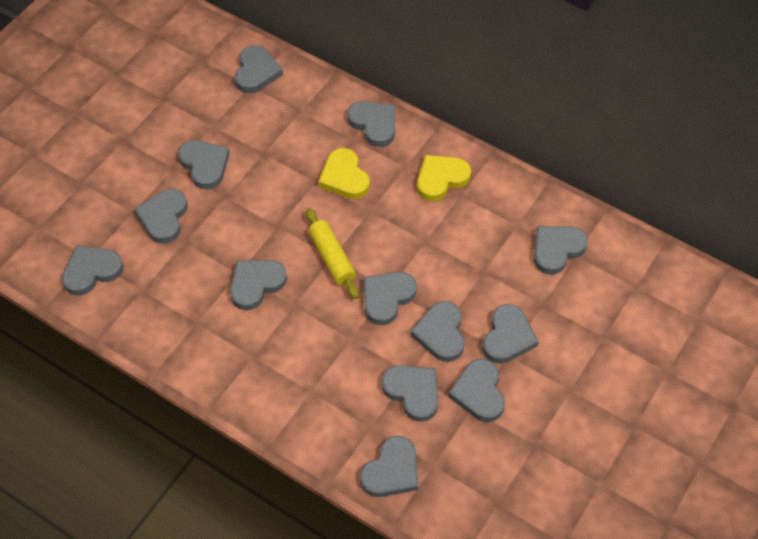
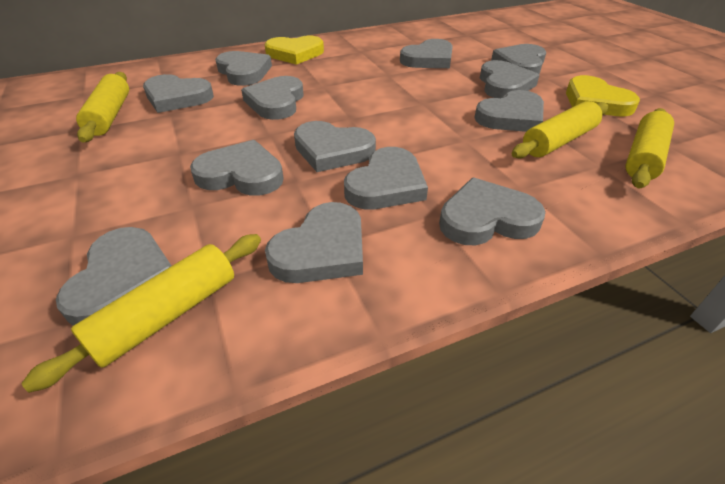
yellow rolling pin: 1 -> 4

